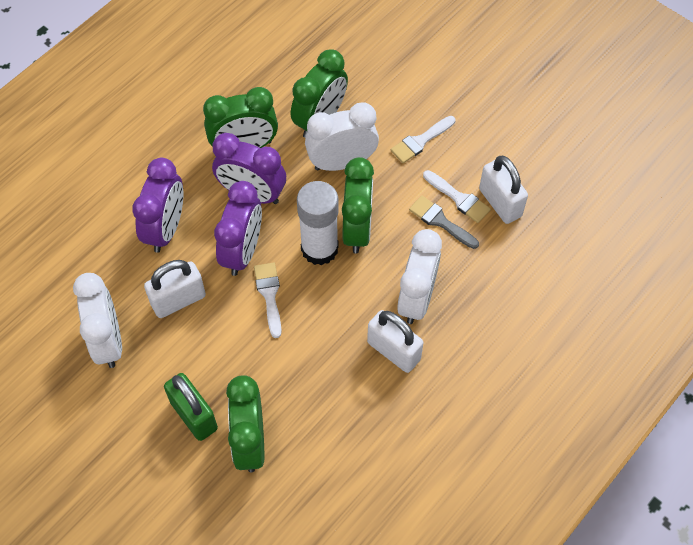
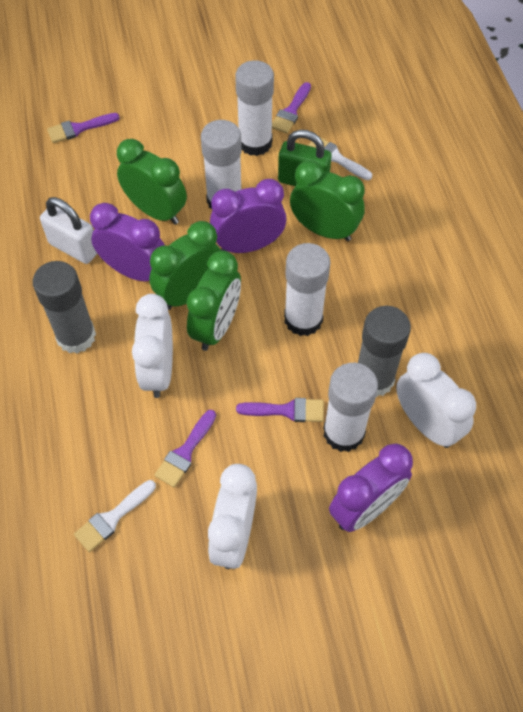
grey brush: 1 -> 0
grey glue stick: 0 -> 2
purple brush: 0 -> 4
white brush: 3 -> 2
white glue stick: 1 -> 4
white padlock: 3 -> 1

